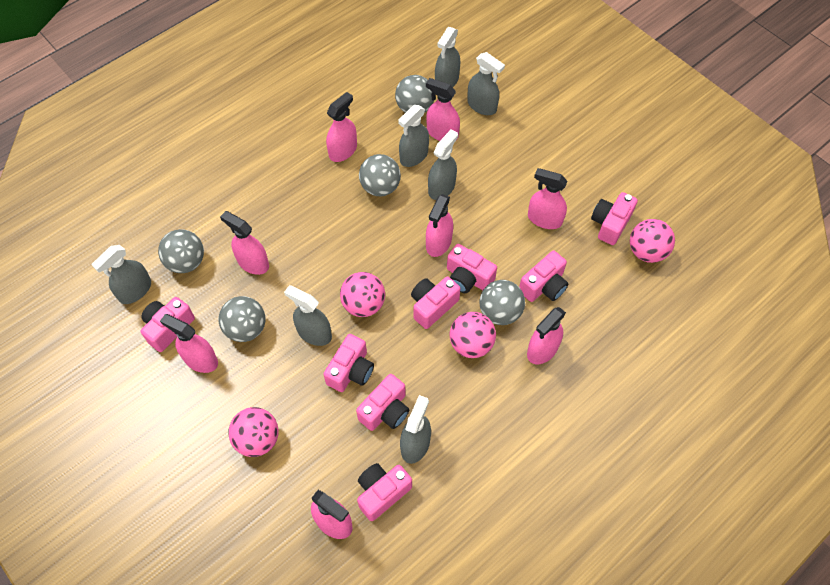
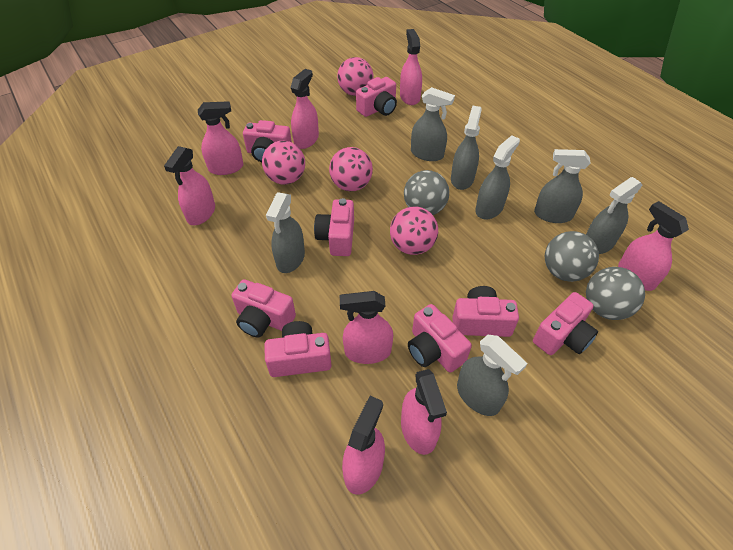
grey ball: 5 -> 3

